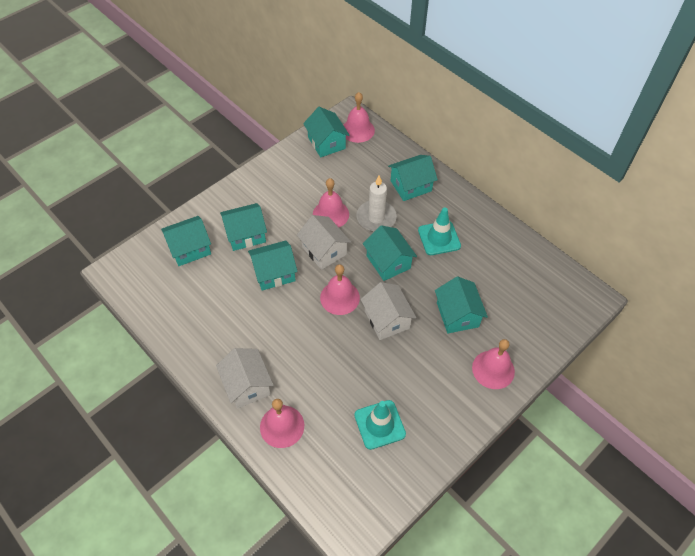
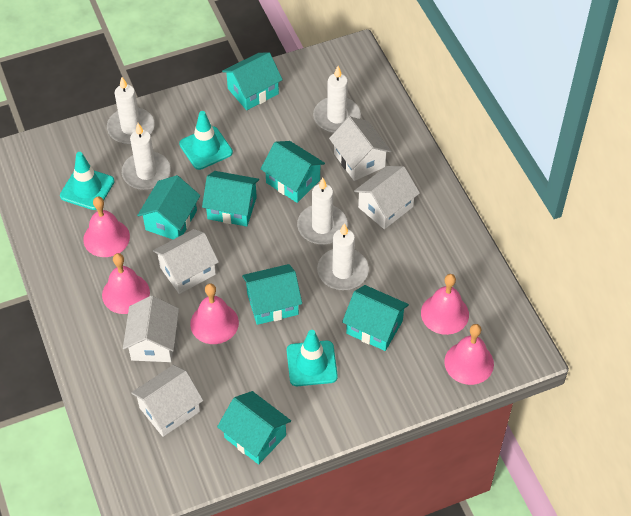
turquoise traffic cone: 2 -> 3
white candle: 1 -> 5
white house: 3 -> 5

